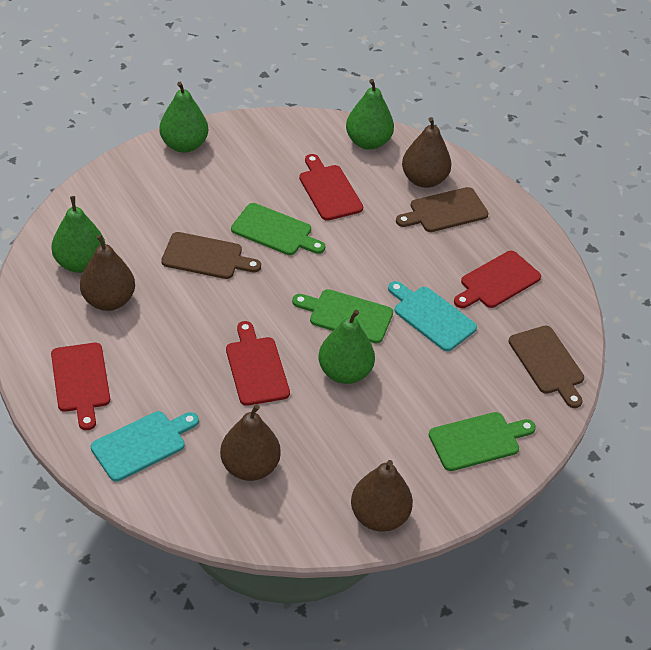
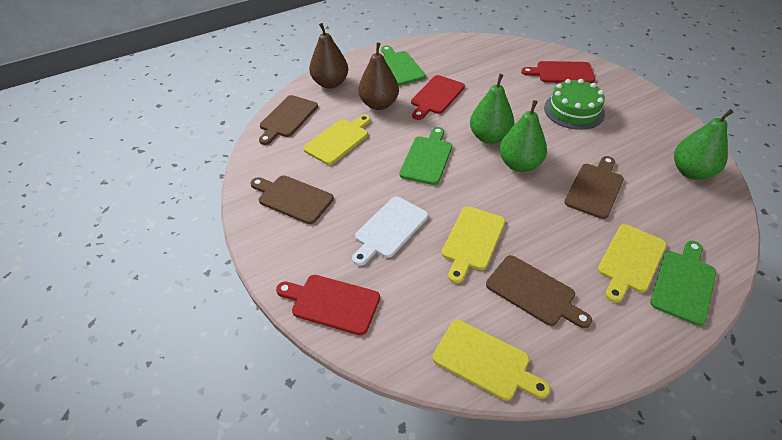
brown cutting board: 3 -> 4
brown pear: 4 -> 2
green cake: 0 -> 1
green pear: 4 -> 3
red cutting board: 4 -> 3
turquoise cutting board: 2 -> 0
white cutting board: 0 -> 1
yellow cutting board: 0 -> 4

